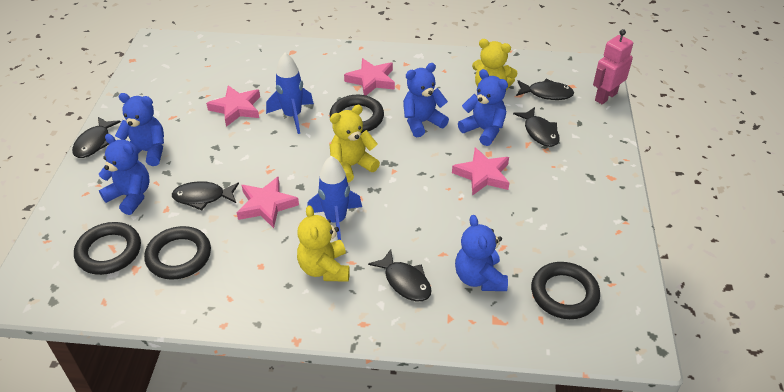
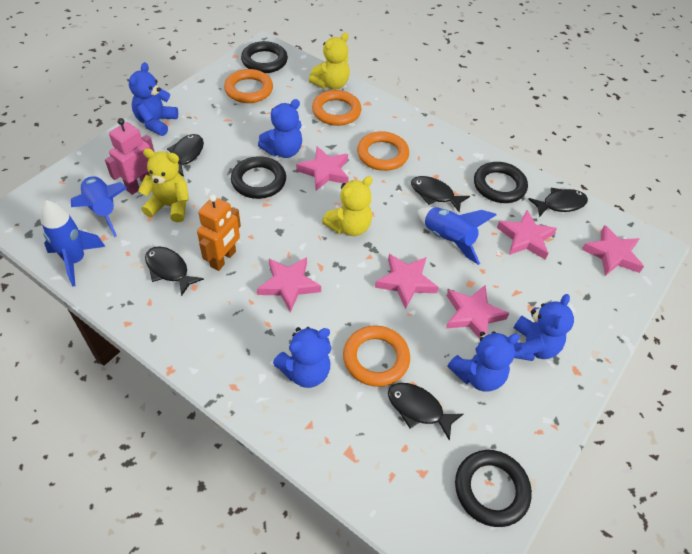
blue rocket: 2 -> 3
orange ring: 0 -> 4
orange robot: 0 -> 1
pink star: 4 -> 6

